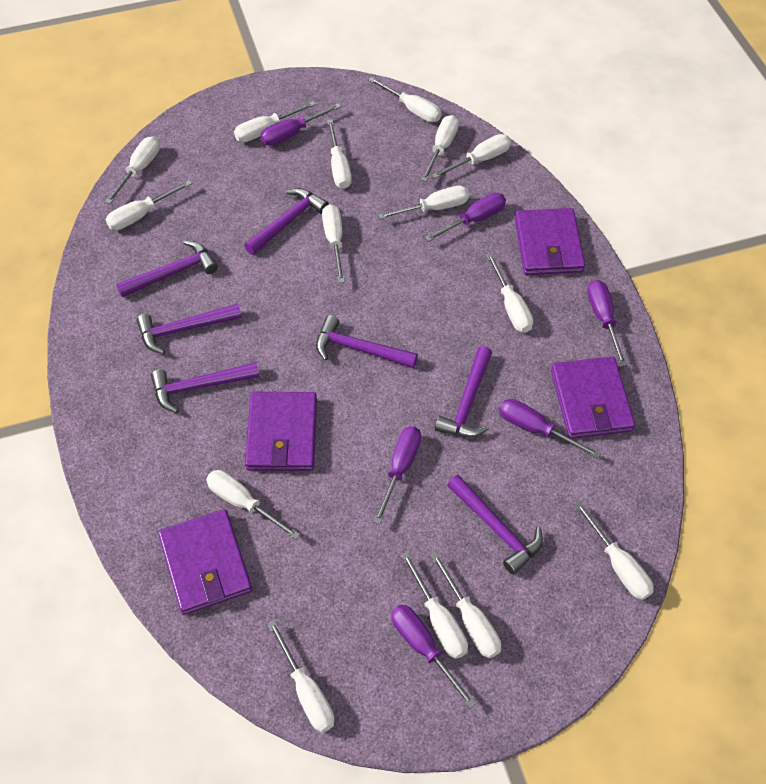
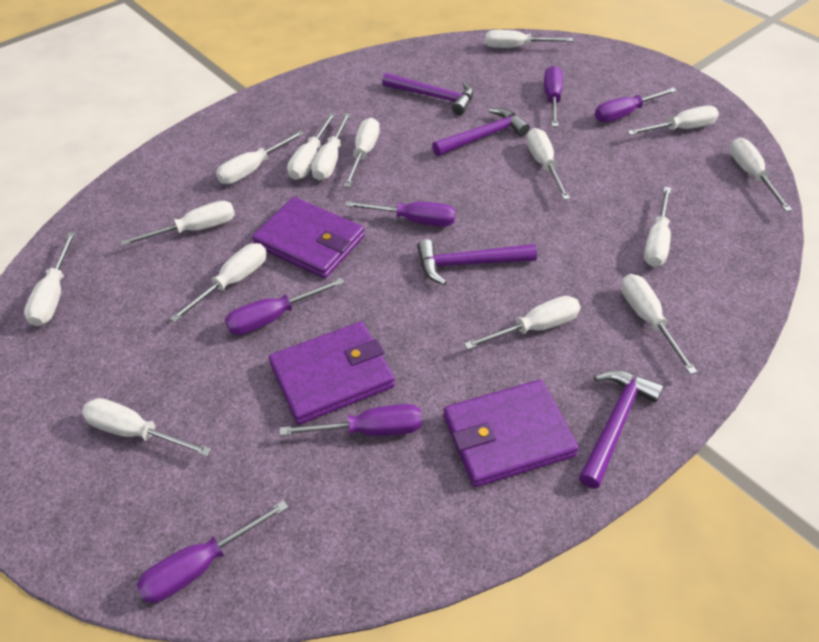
purple hammer: 7 -> 4
purple wallet: 4 -> 3

